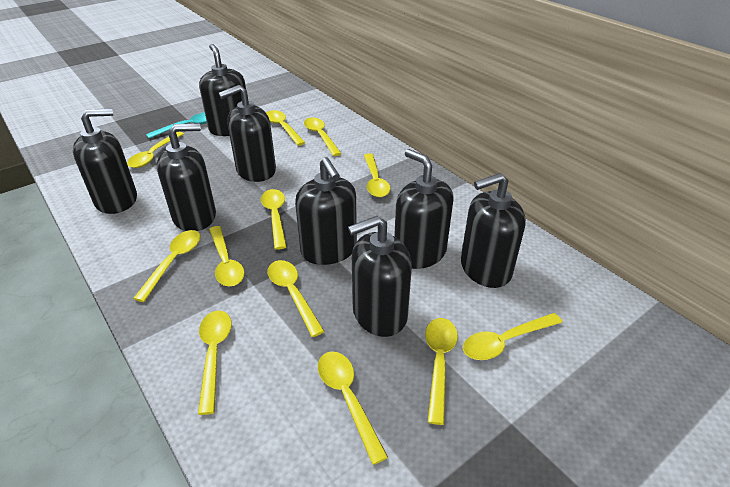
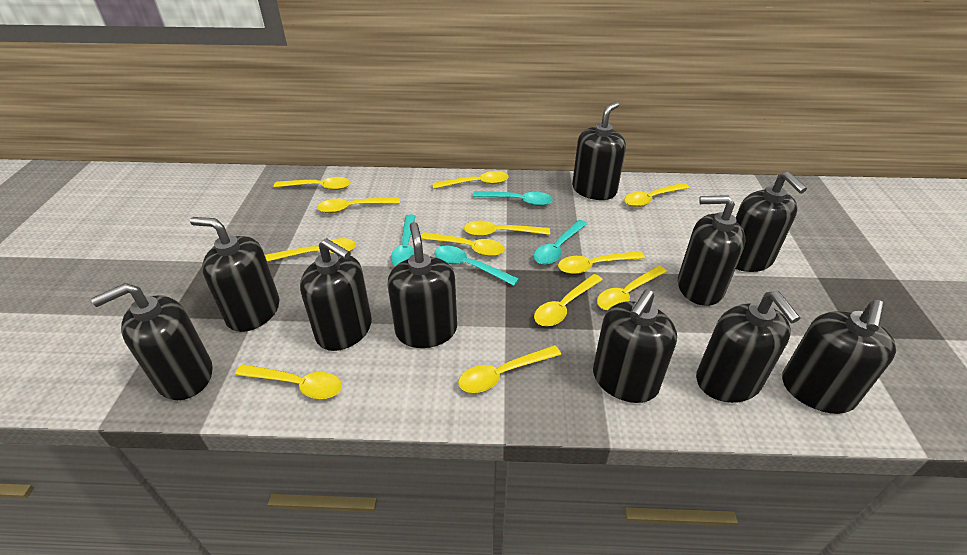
black soap dispenser: 8 -> 10
turquoise spoon: 1 -> 4

